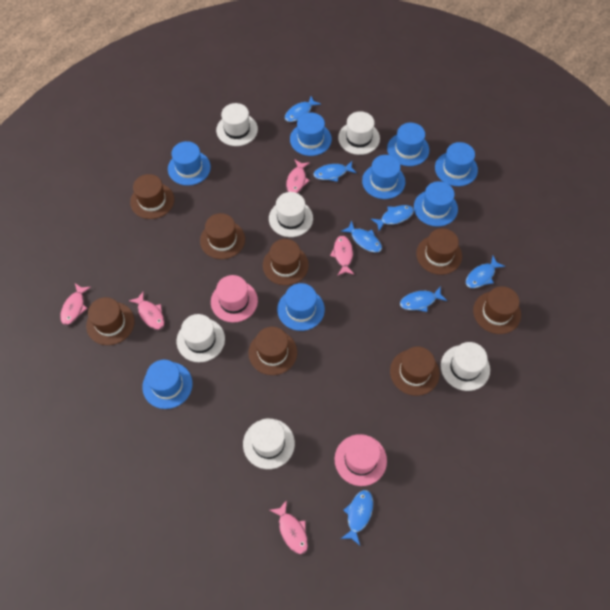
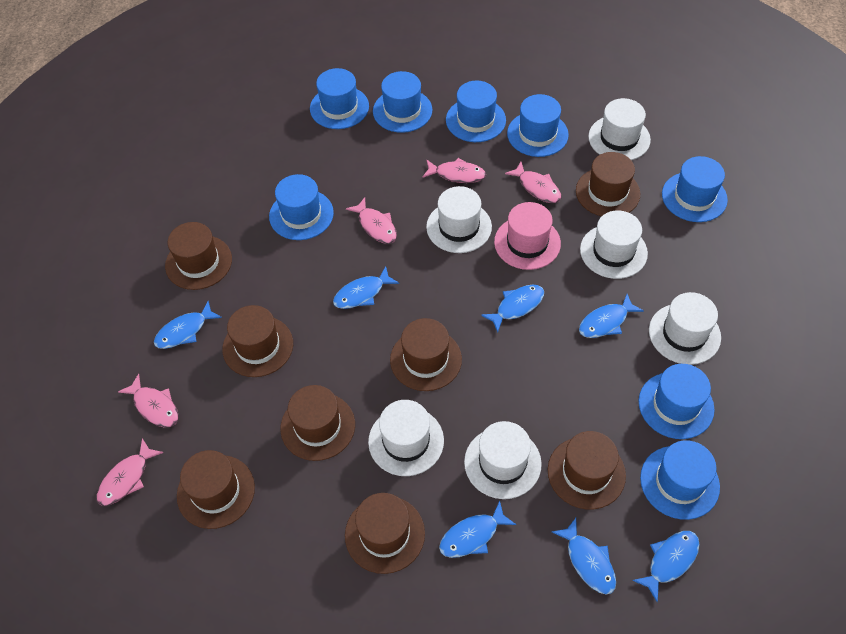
pink hat: 2 -> 1

